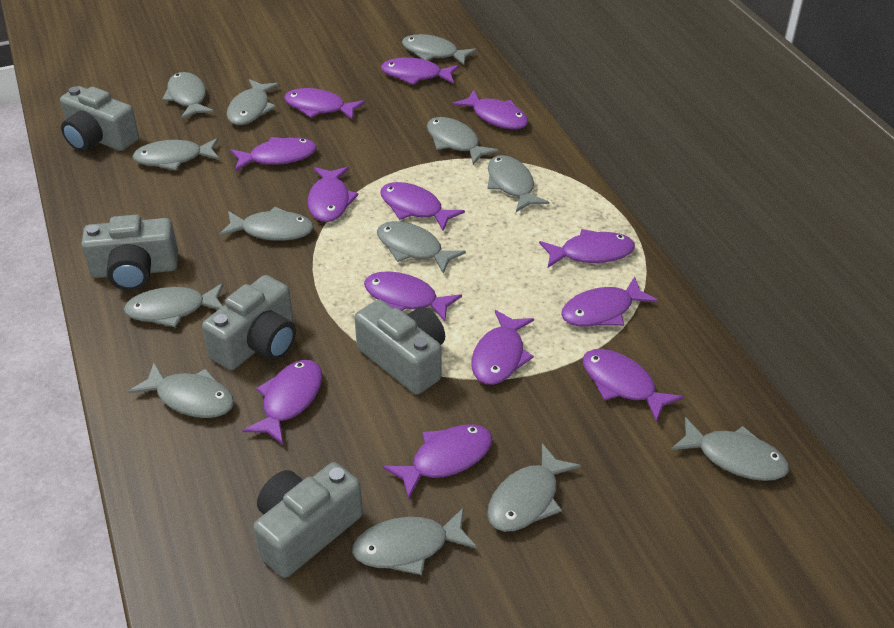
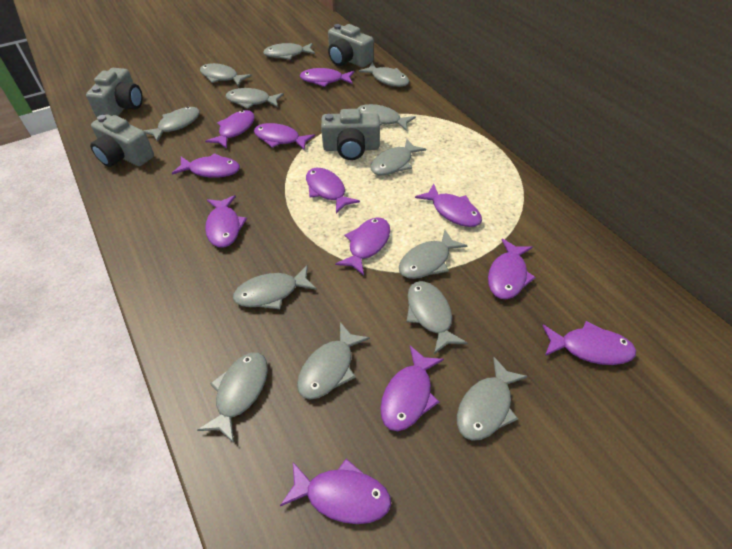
grey camera: 5 -> 4
purple fish: 13 -> 12

